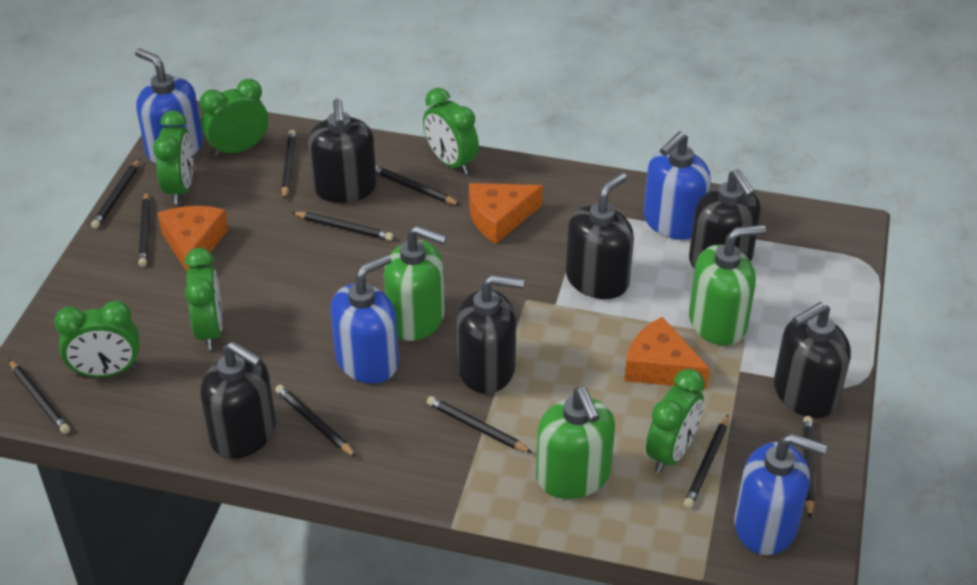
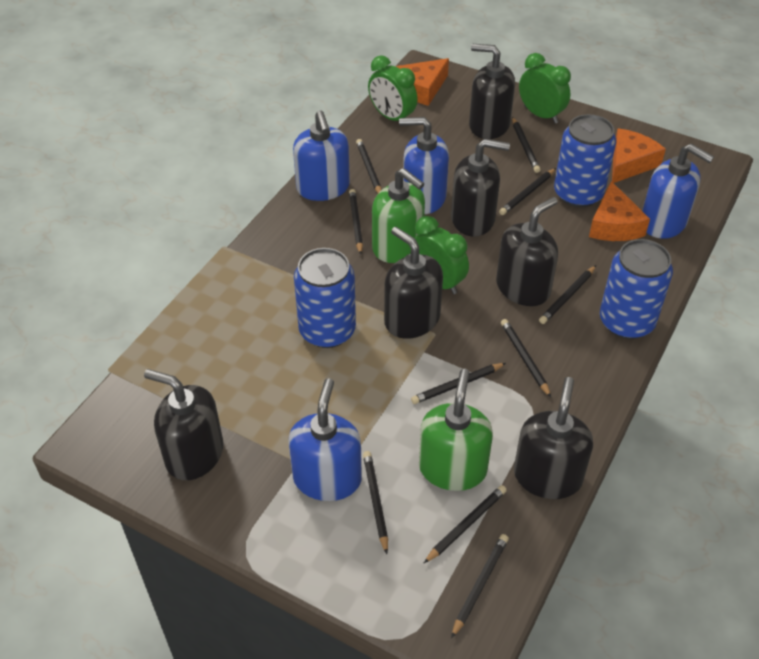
blue can: 0 -> 3
green clock: 6 -> 3
green soap dispenser: 3 -> 2

